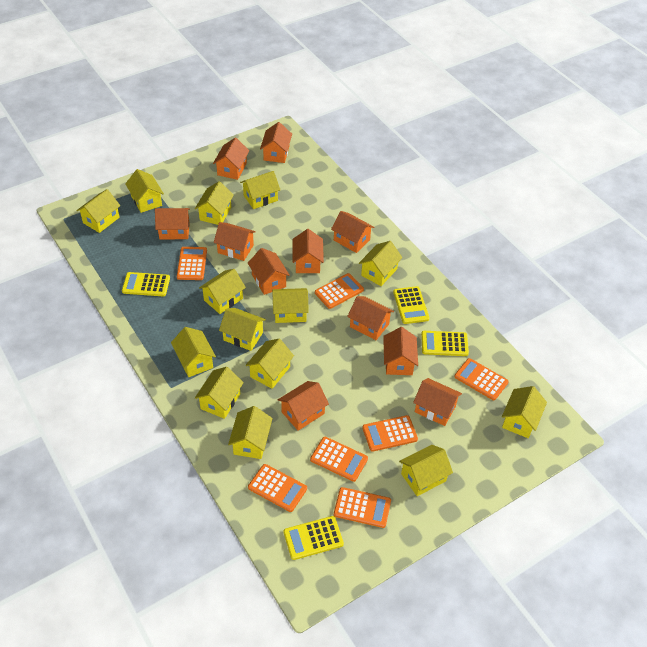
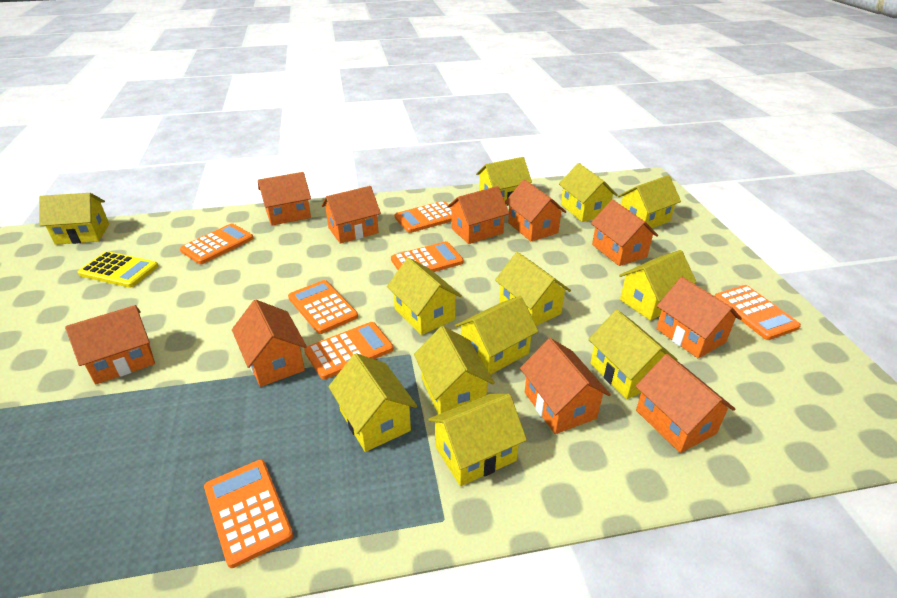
orange house: 11 -> 10
yellow calculator: 4 -> 1
yellow house: 14 -> 12

